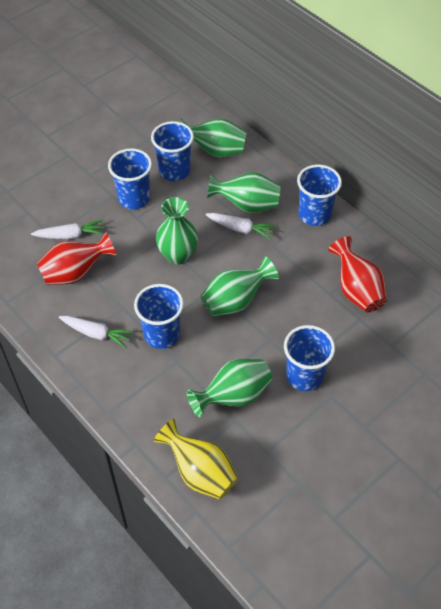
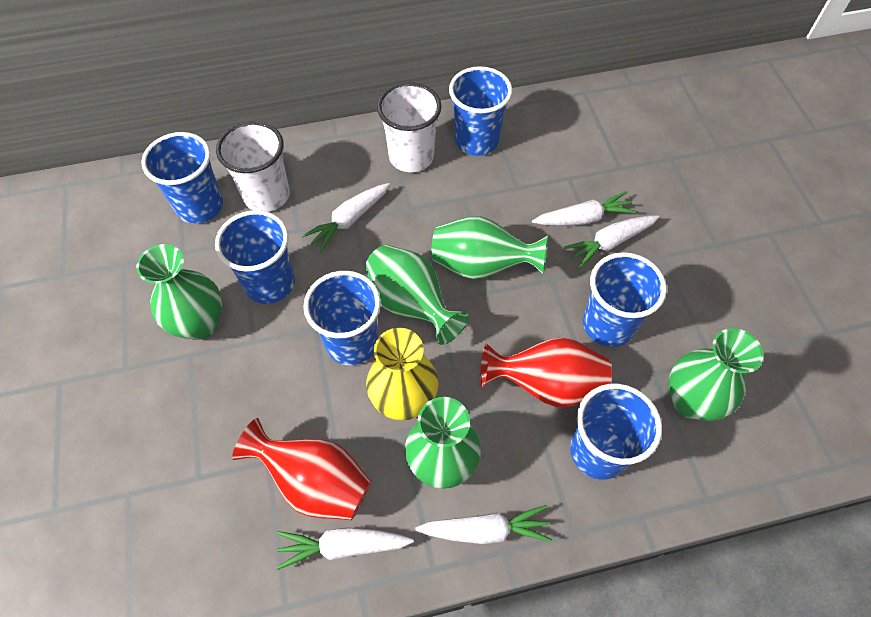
blue cup: 5 -> 6
white carrot: 3 -> 5
white cup: 0 -> 2

